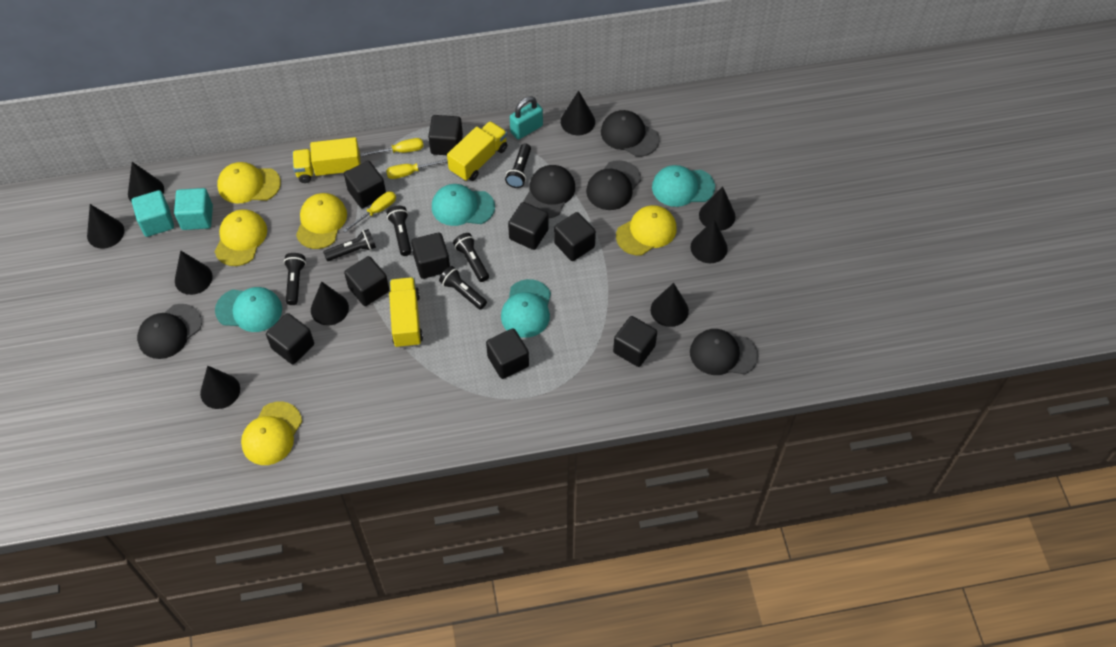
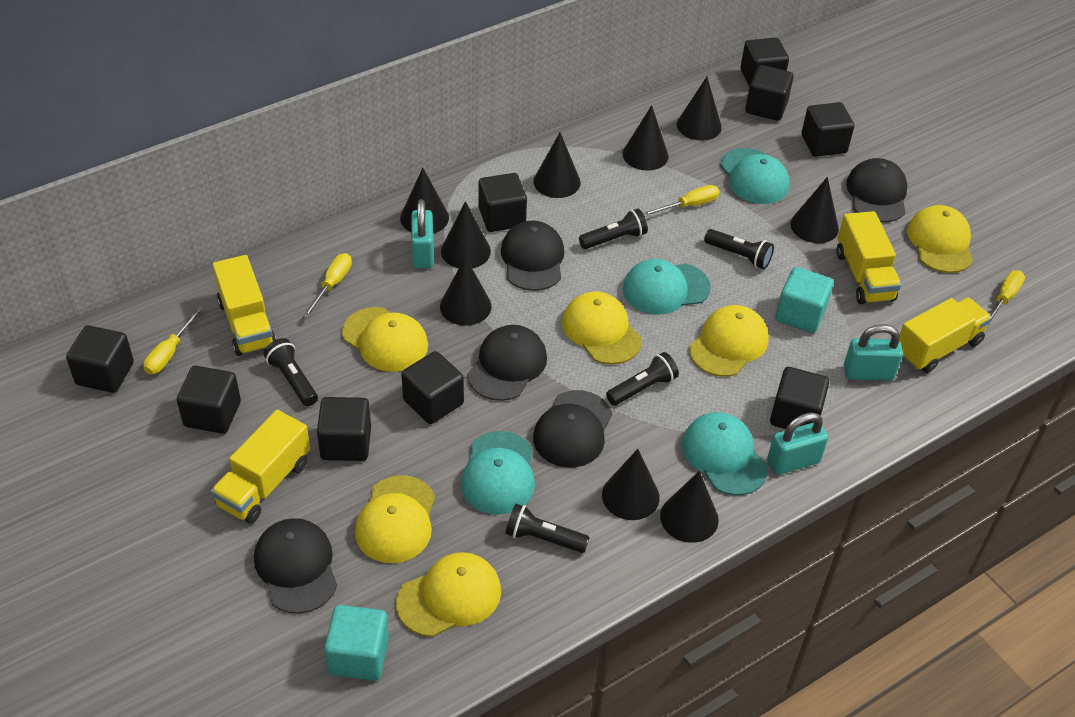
black flashlight: 6 -> 5
turquoise padlock: 1 -> 3
yellow cap: 5 -> 6
yellow screwdriver: 3 -> 4
yellow truck: 3 -> 4

